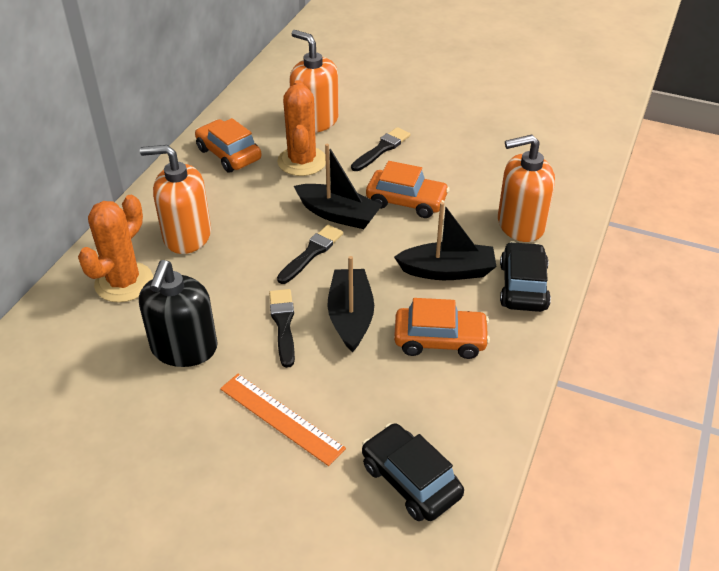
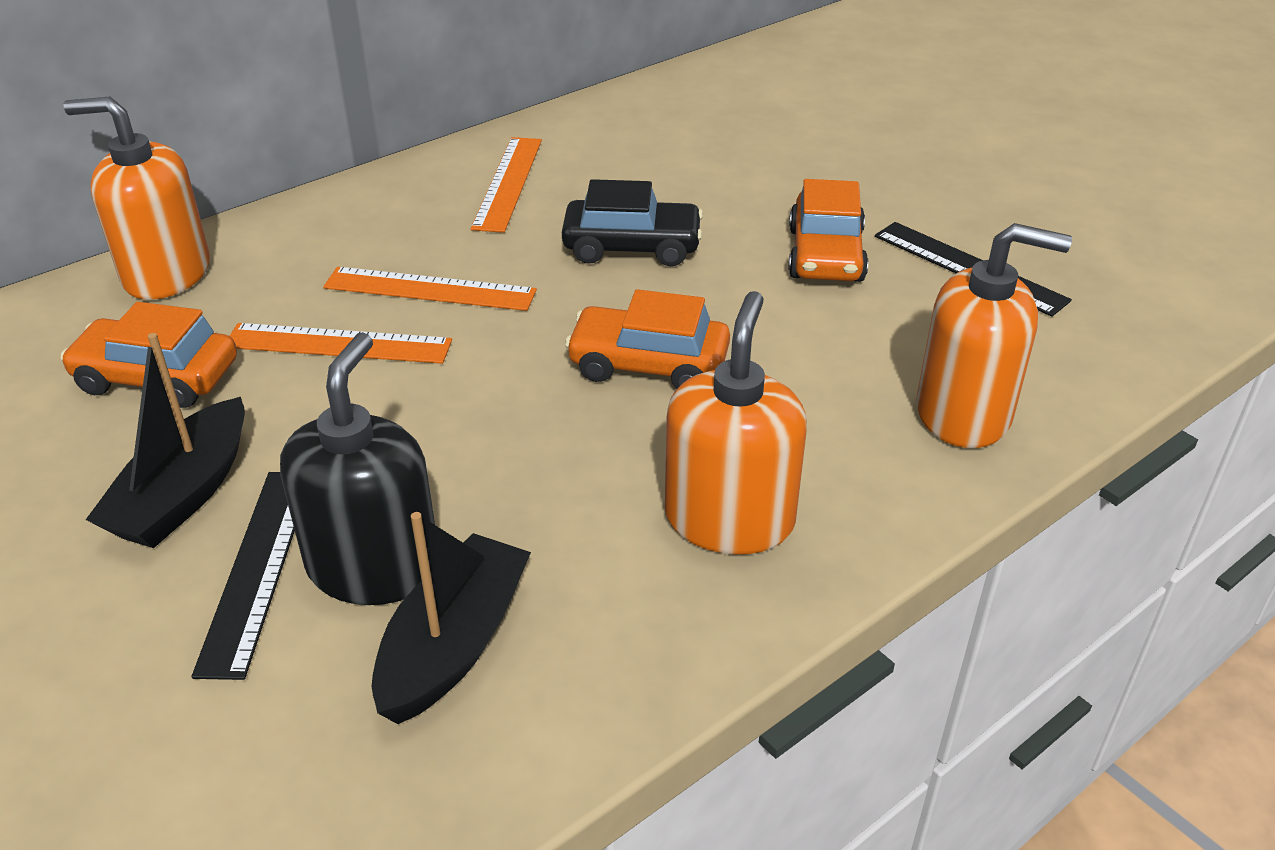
black boat: 3 -> 2
black brush: 3 -> 0
black car: 2 -> 1
black ruler: 0 -> 2
orange cactus: 2 -> 0
orange ruler: 1 -> 3

